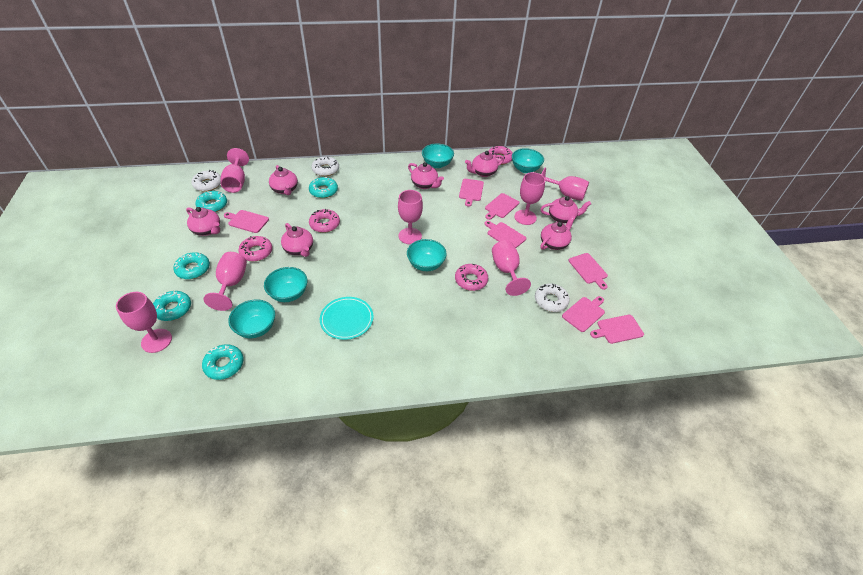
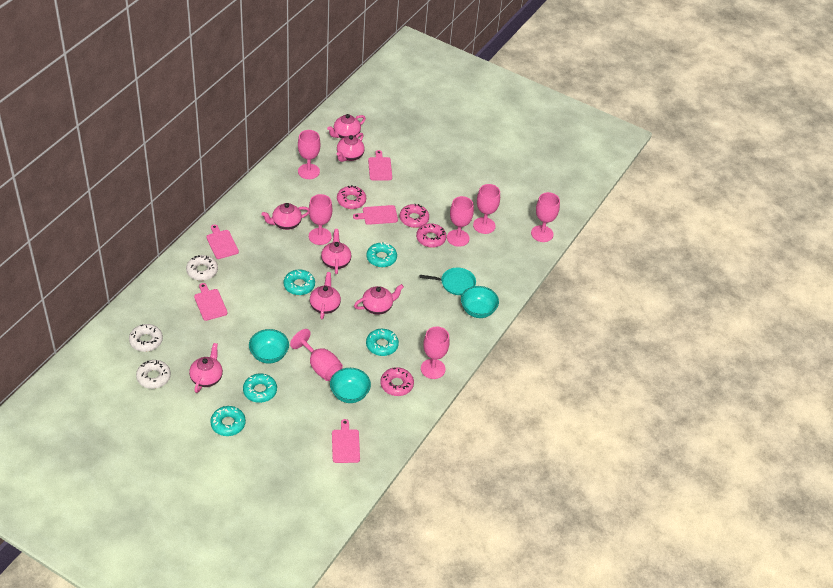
pink cutting board: 7 -> 5
turquoise bowl: 5 -> 3
turquoise pan: 0 -> 1
turquoise plate: 1 -> 0

